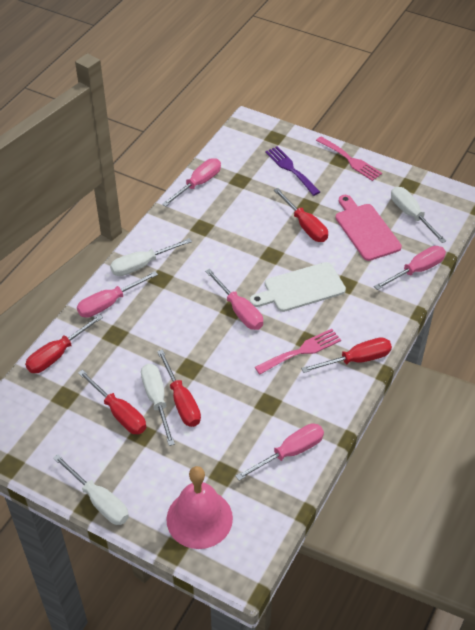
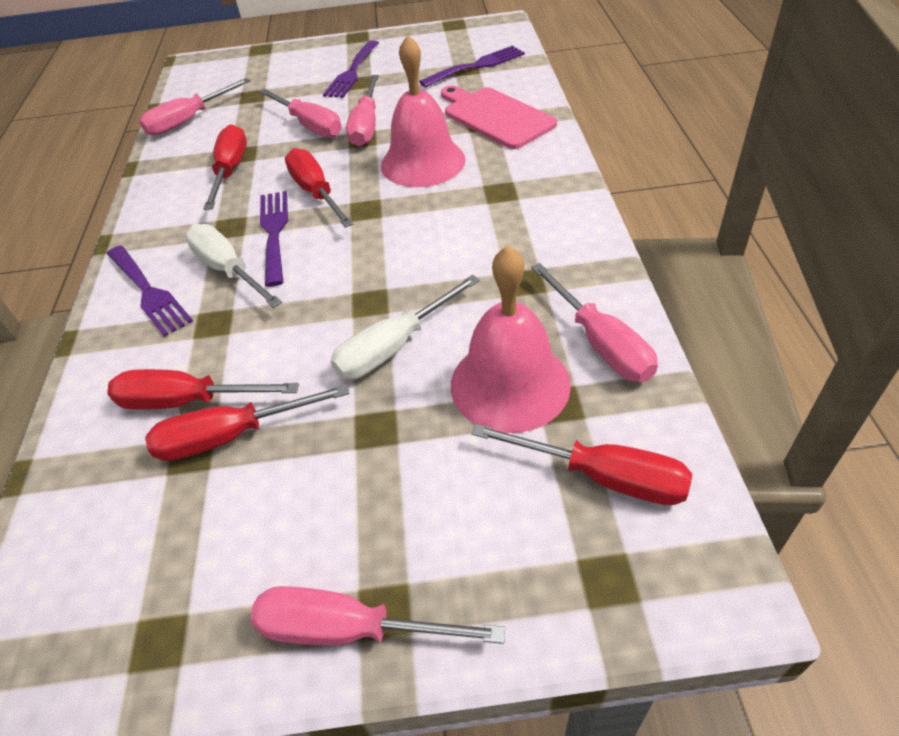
pink bell: 1 -> 2
pink fork: 2 -> 0
purple fork: 1 -> 4
white cutting board: 1 -> 0
white screwdriver: 4 -> 2

